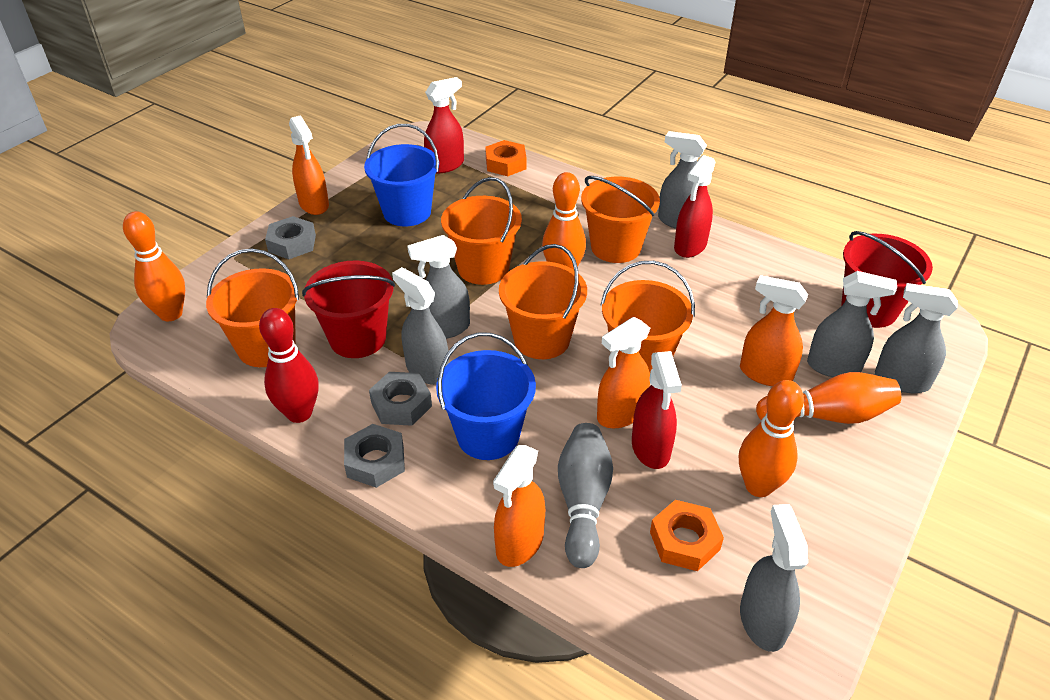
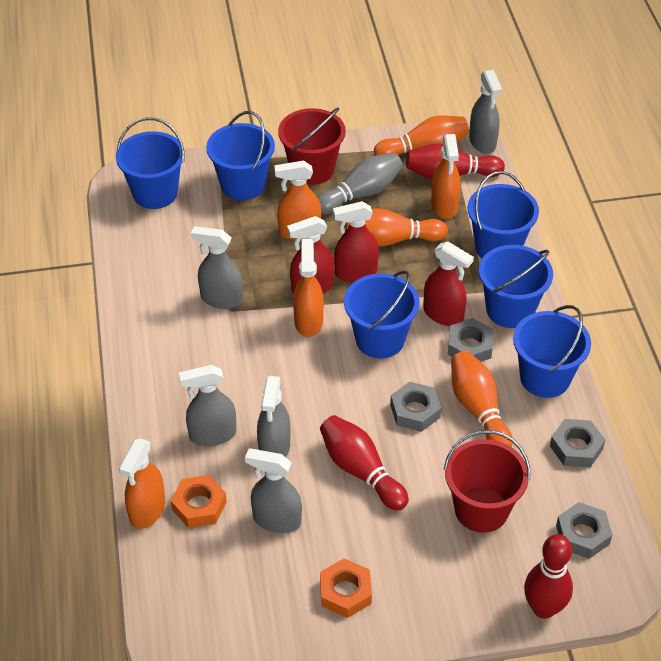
blue bucket: 2 -> 6
grey nut: 3 -> 4
grey spray bottle: 6 -> 5
orange bowling pin: 4 -> 3
orange bucket: 5 -> 0
red bowling pin: 1 -> 3

